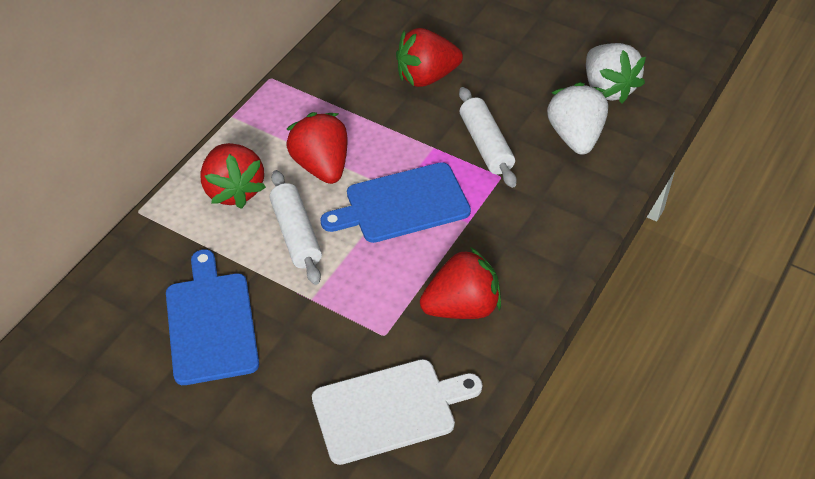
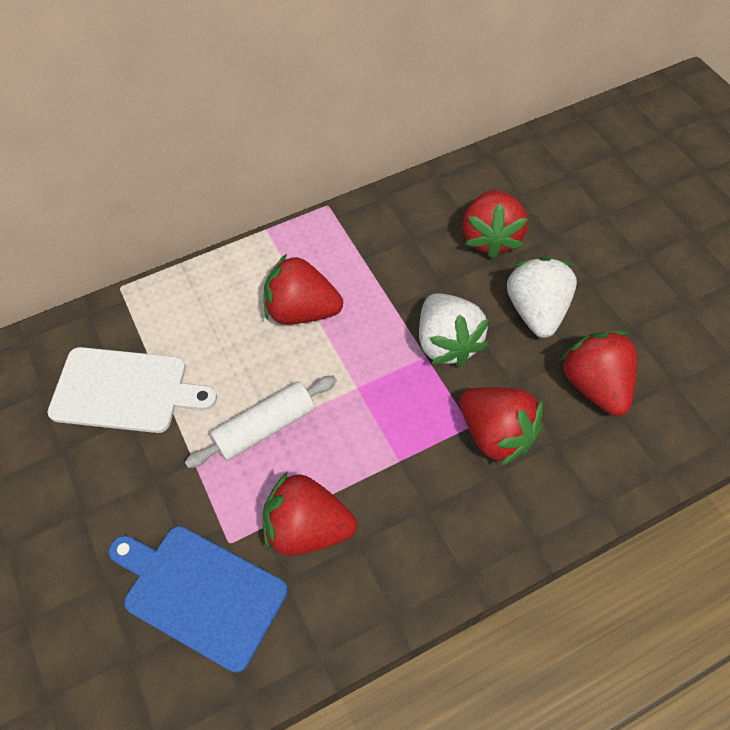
blue cutting board: 2 -> 1
red strawberry: 4 -> 5
white rolling pin: 2 -> 1

